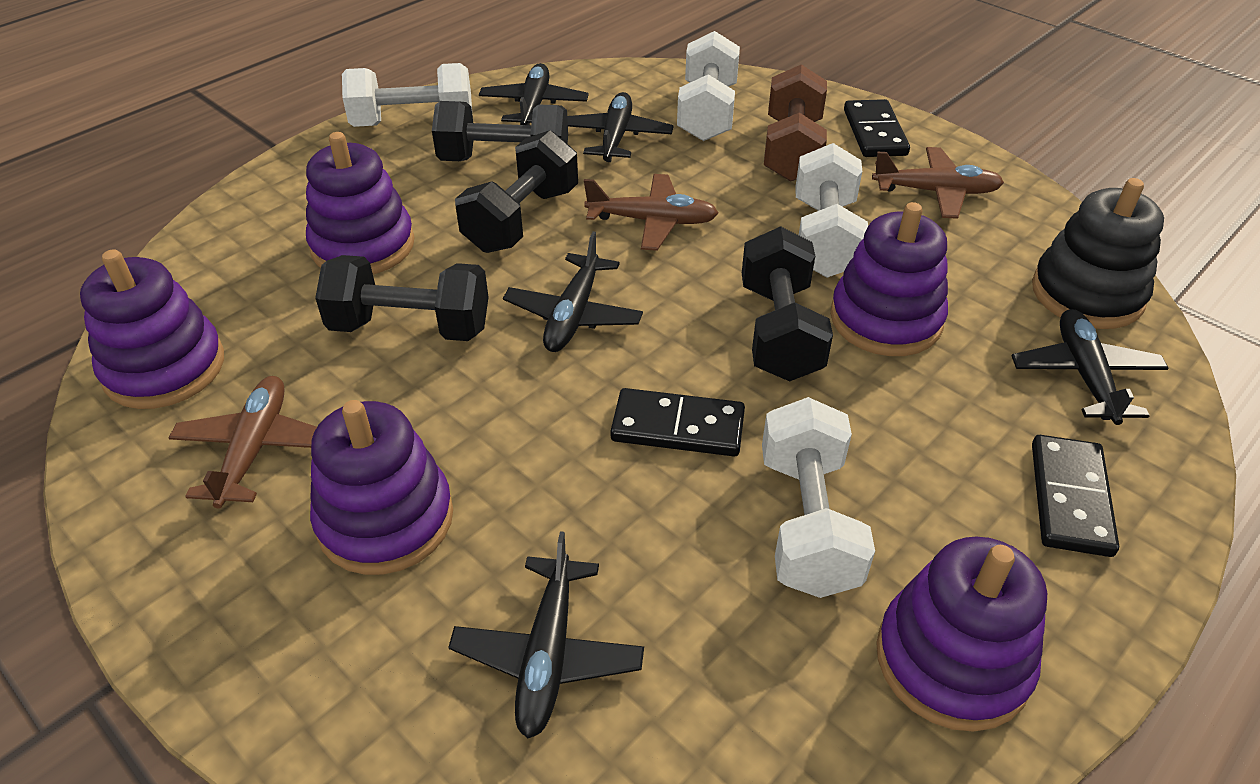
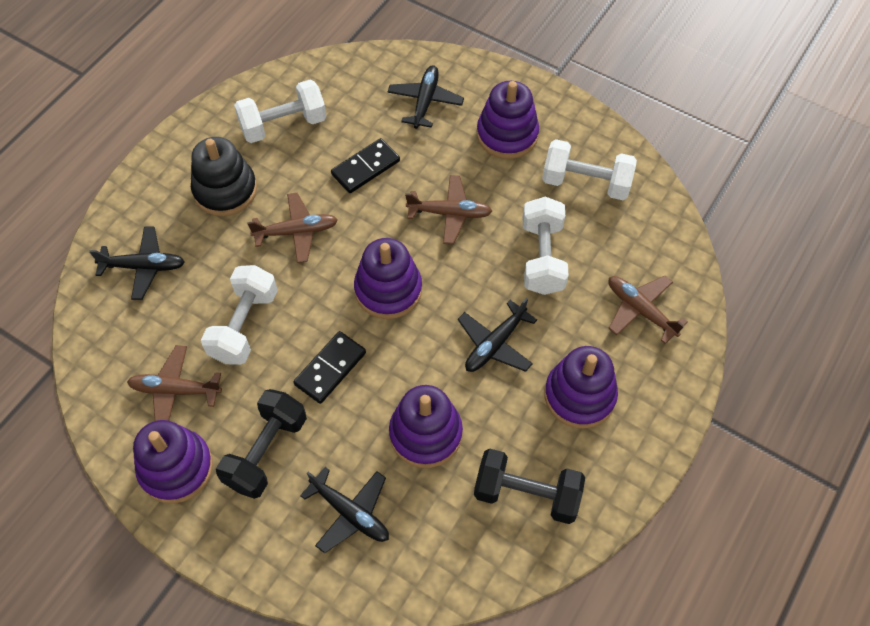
black domino: 3 -> 2
black dumbbell: 4 -> 2
black plane: 5 -> 4
brown dumbbell: 1 -> 0
brown plane: 3 -> 4

